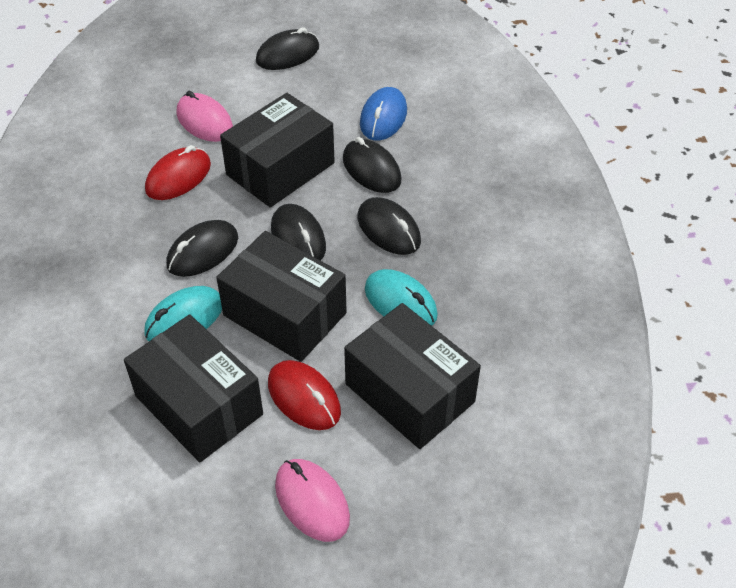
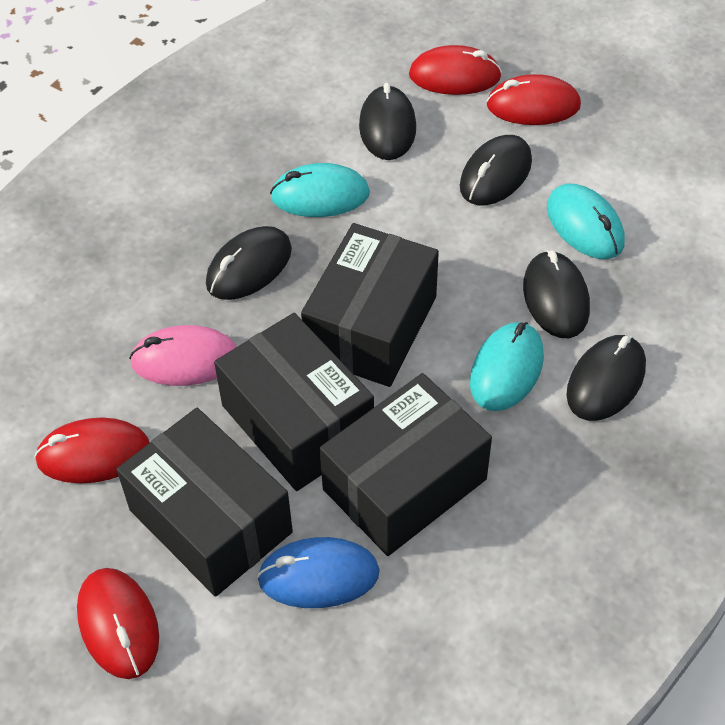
pink mouse: 2 -> 1
red mouse: 2 -> 4
turquoise mouse: 2 -> 3

